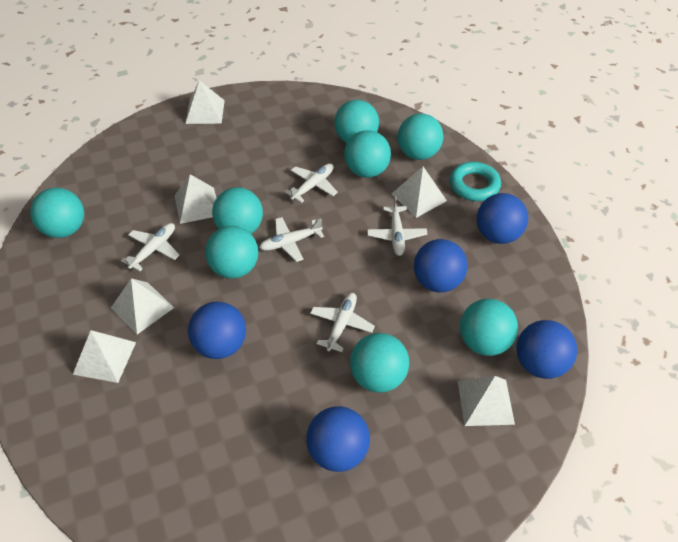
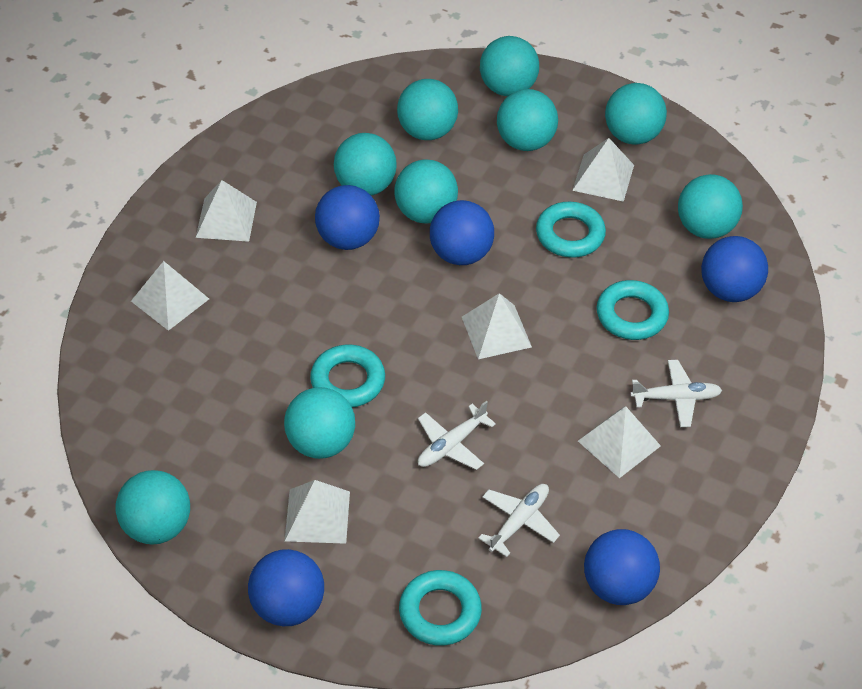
turquoise ball: 8 -> 9
turquoise ring: 1 -> 4
white plane: 5 -> 3

